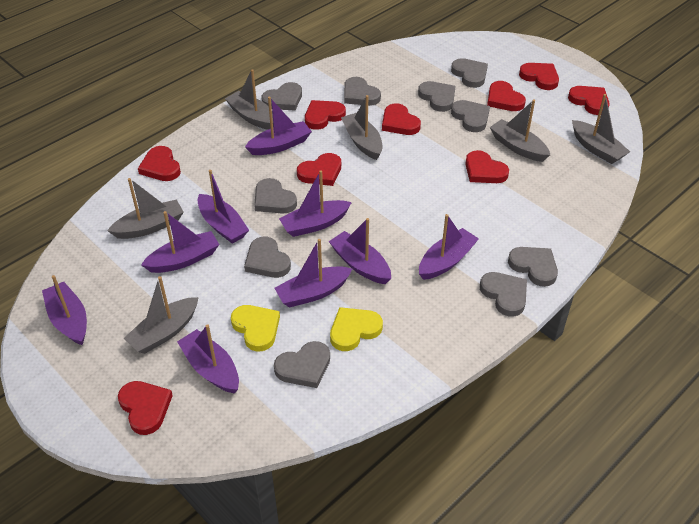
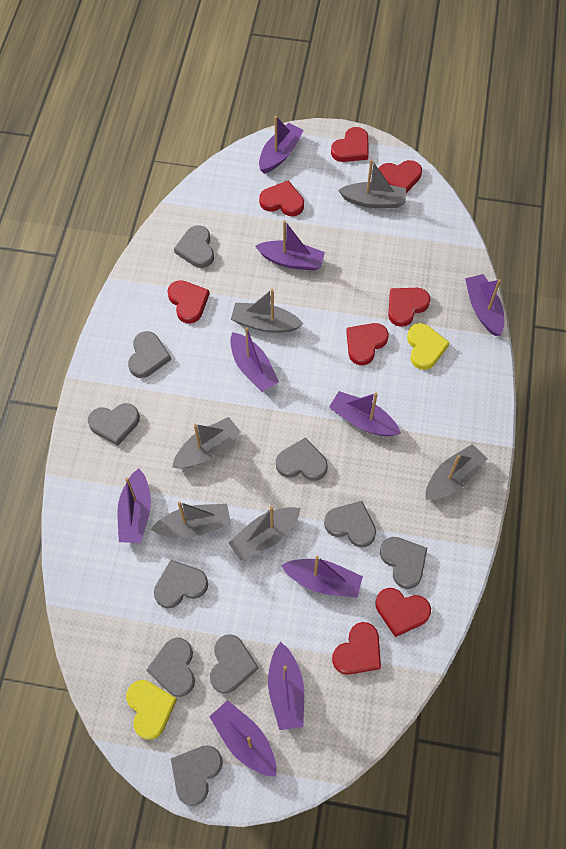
red heart: 9 -> 8

